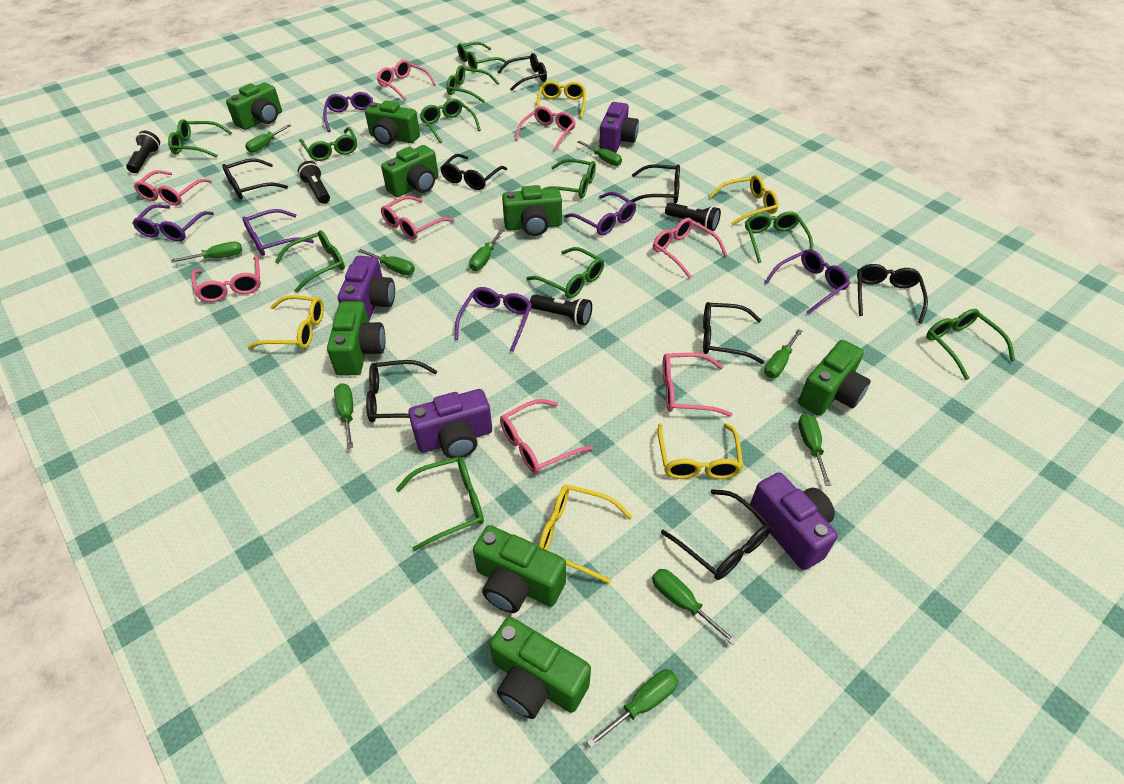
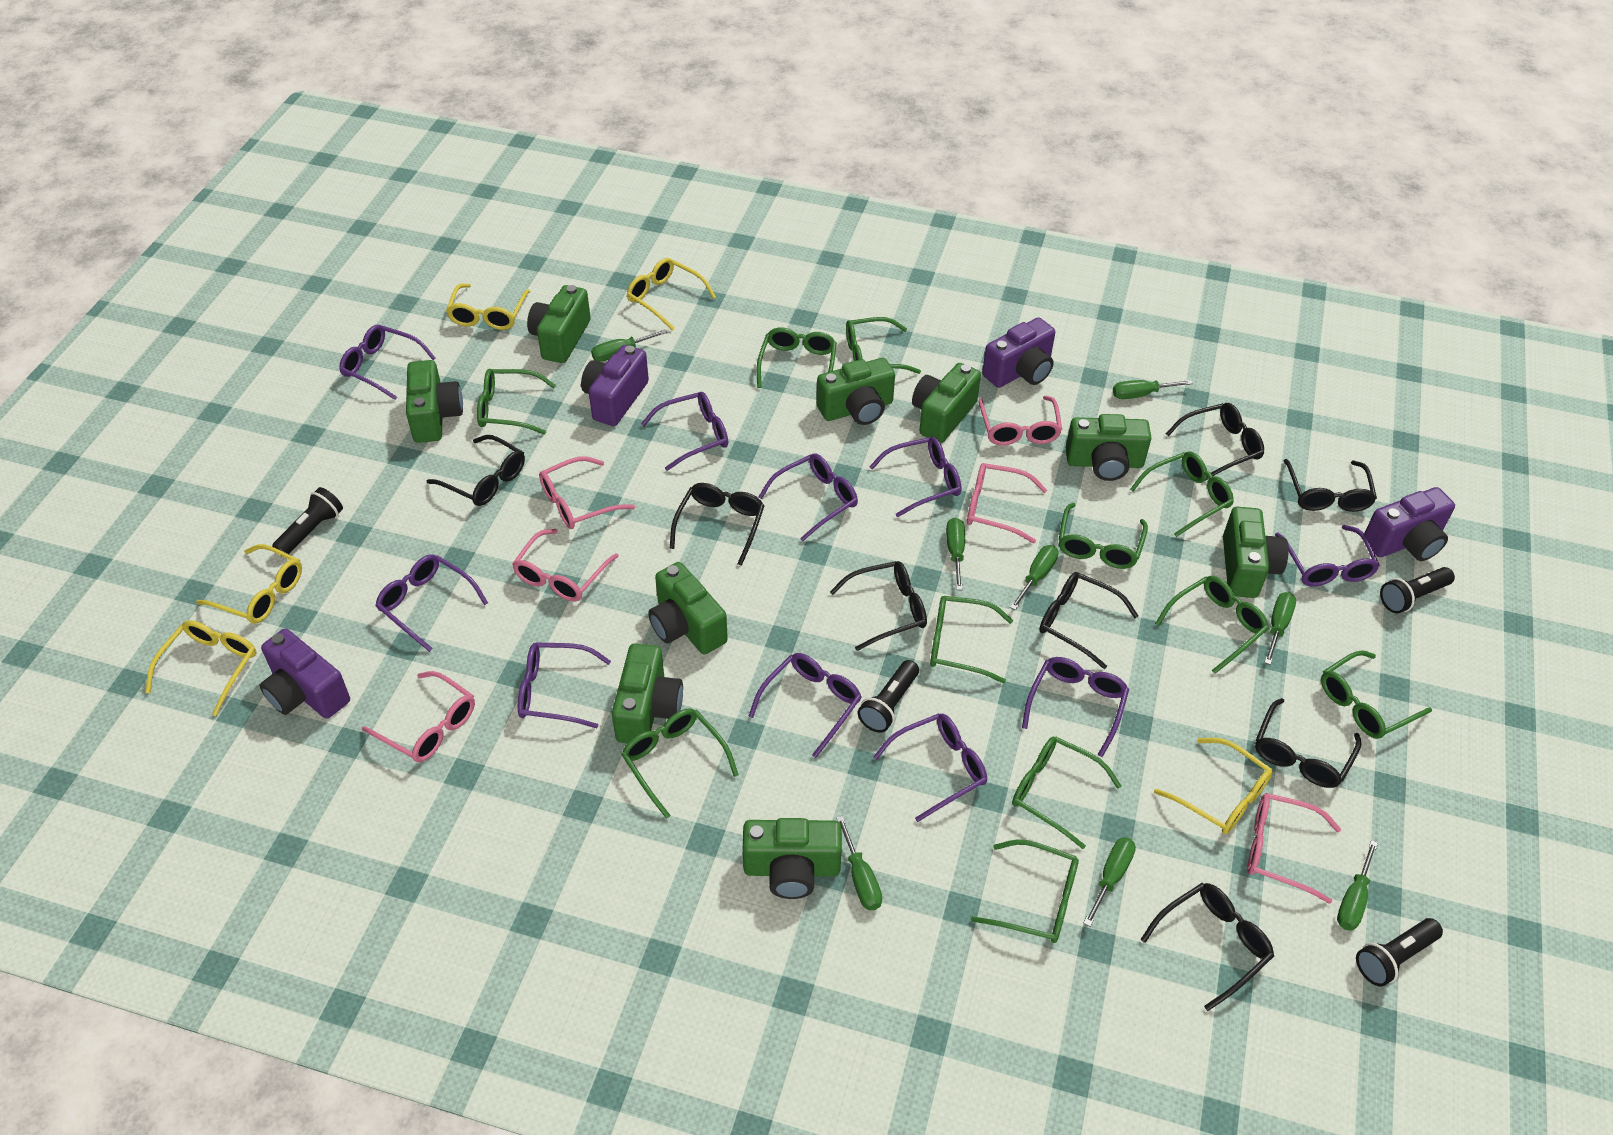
green camera: 8 -> 9
green screwdriver: 10 -> 8
pink glasses: 8 -> 6
purple glasses: 6 -> 10

